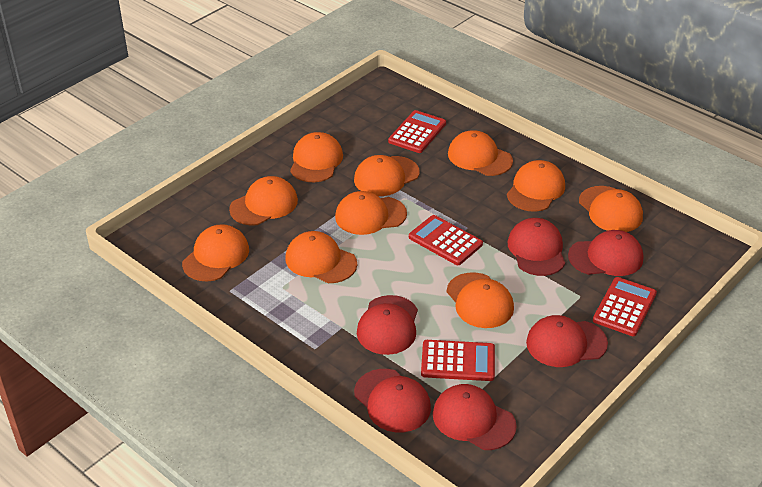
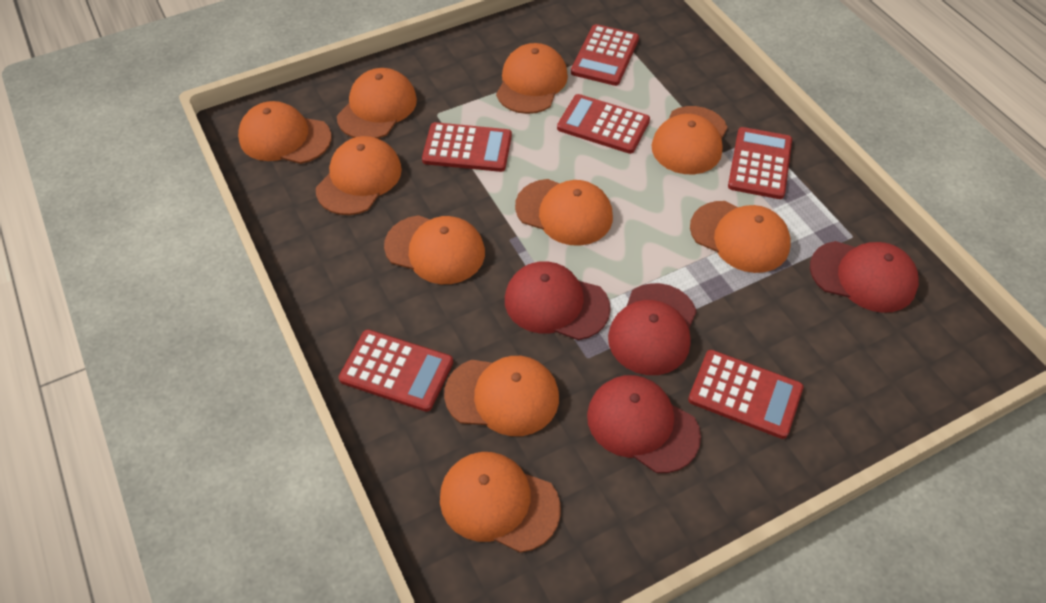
red calculator: 4 -> 6
red cap: 6 -> 4

